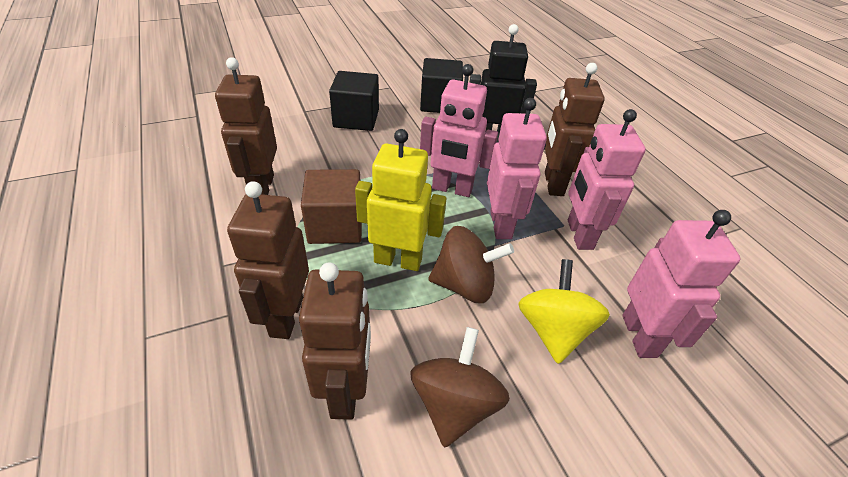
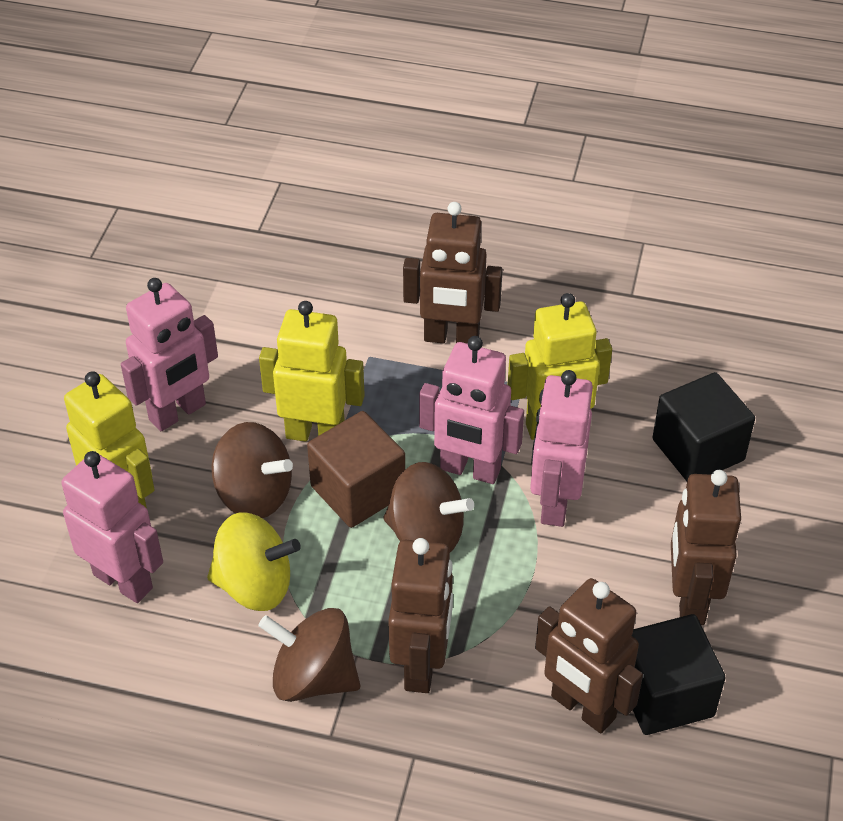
black robot: 1 -> 0
brown spinning top: 2 -> 3
yellow robot: 1 -> 3

